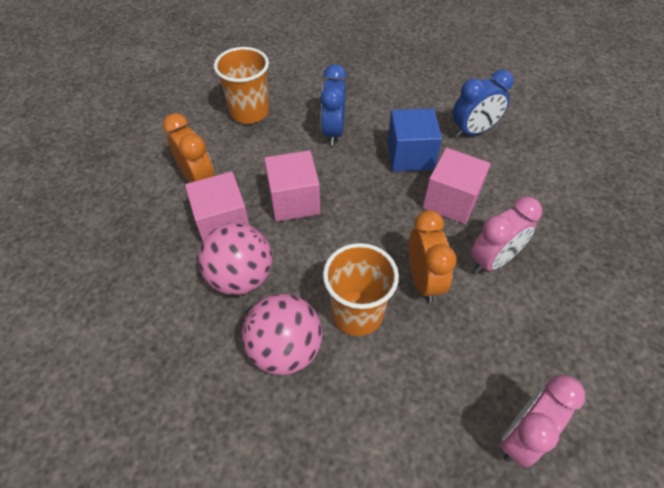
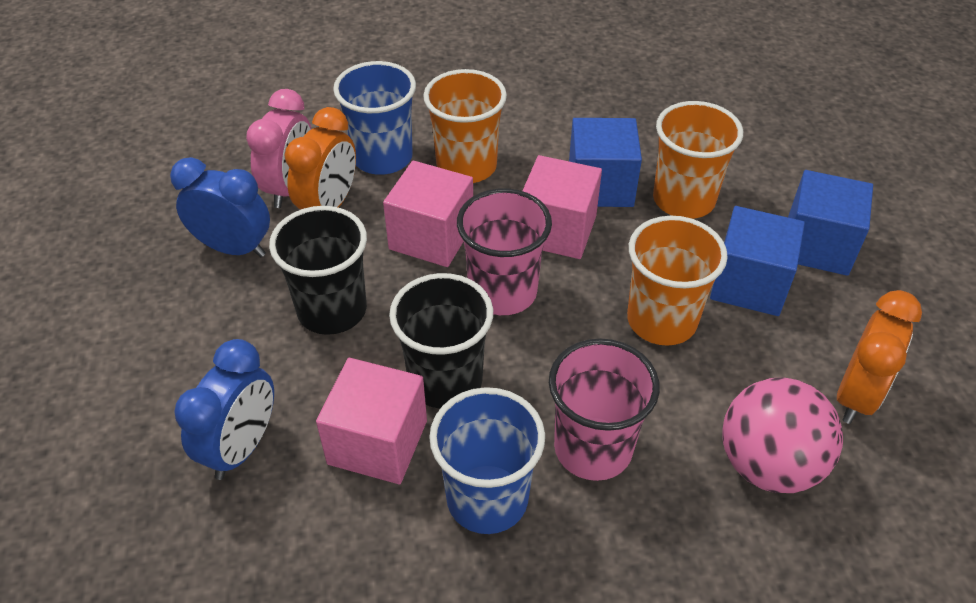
black cup: 0 -> 2
blue cube: 1 -> 3
blue cup: 0 -> 2
orange cup: 2 -> 3
pink ball: 2 -> 1
pink clock: 2 -> 1
pink cup: 0 -> 2

